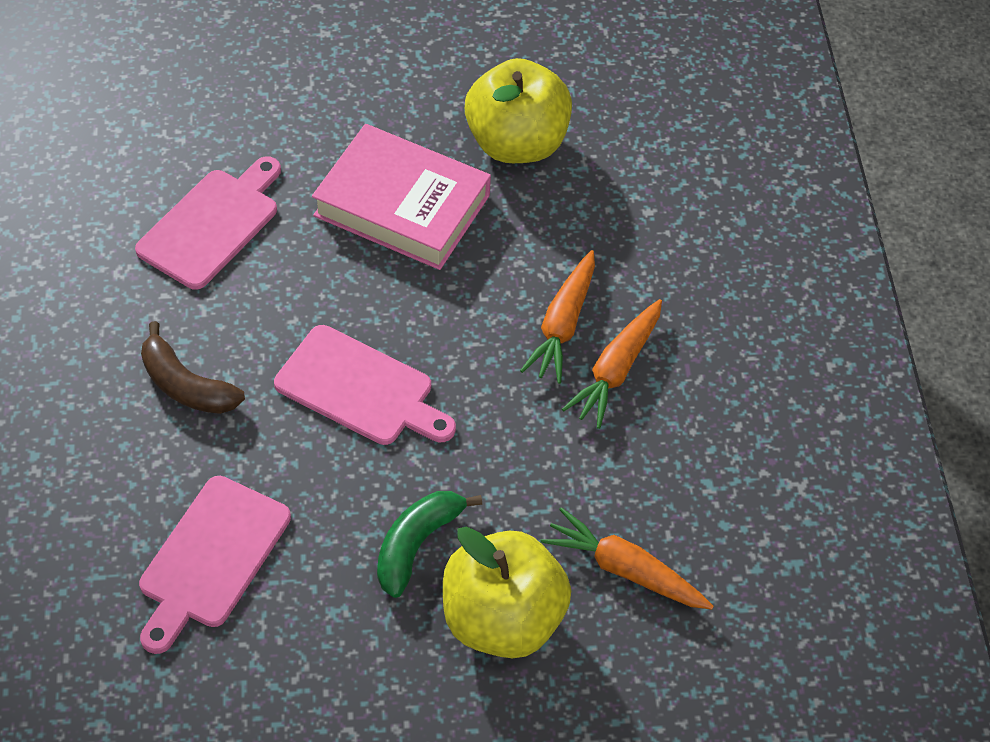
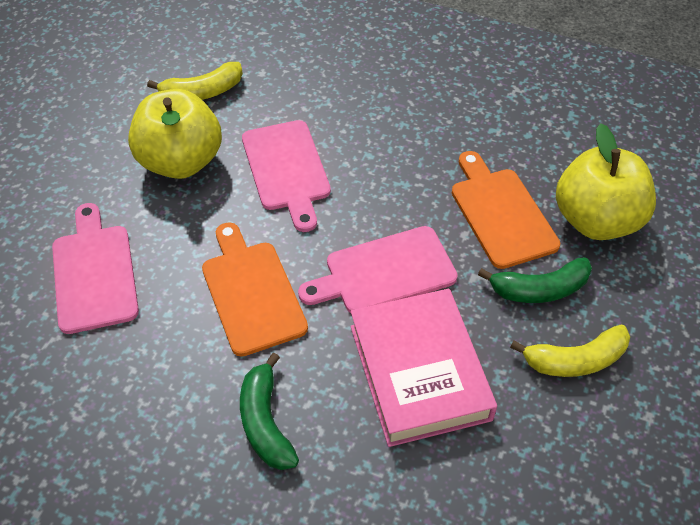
brown banana: 1 -> 0
green banana: 1 -> 2
orange carrot: 3 -> 0
orange cutting board: 0 -> 2
yellow banana: 0 -> 2

